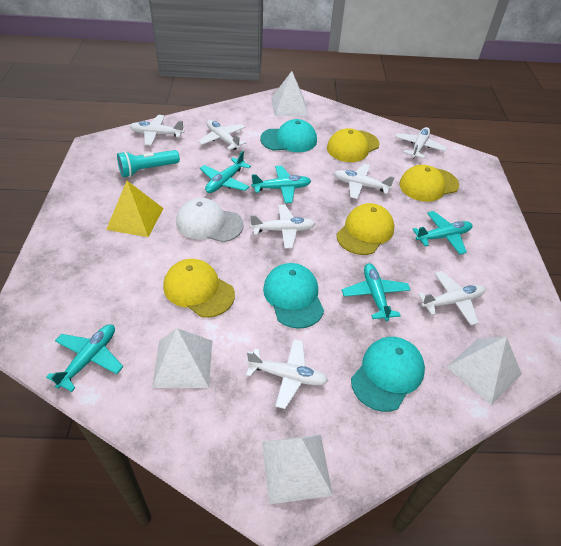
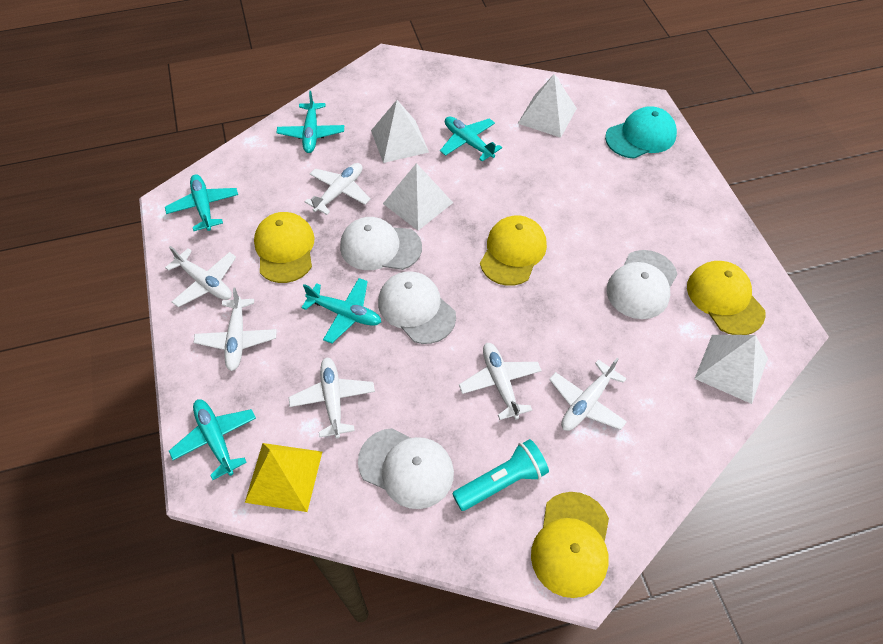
turquoise cap: 3 -> 1
white cap: 1 -> 4
white plane: 7 -> 6

